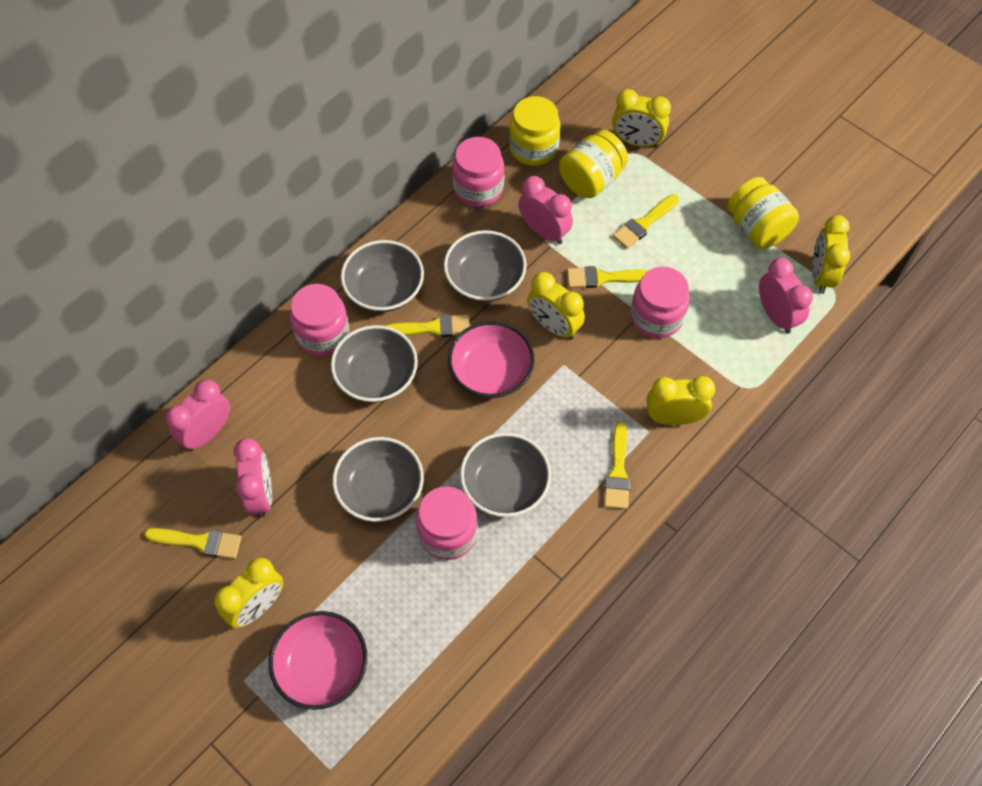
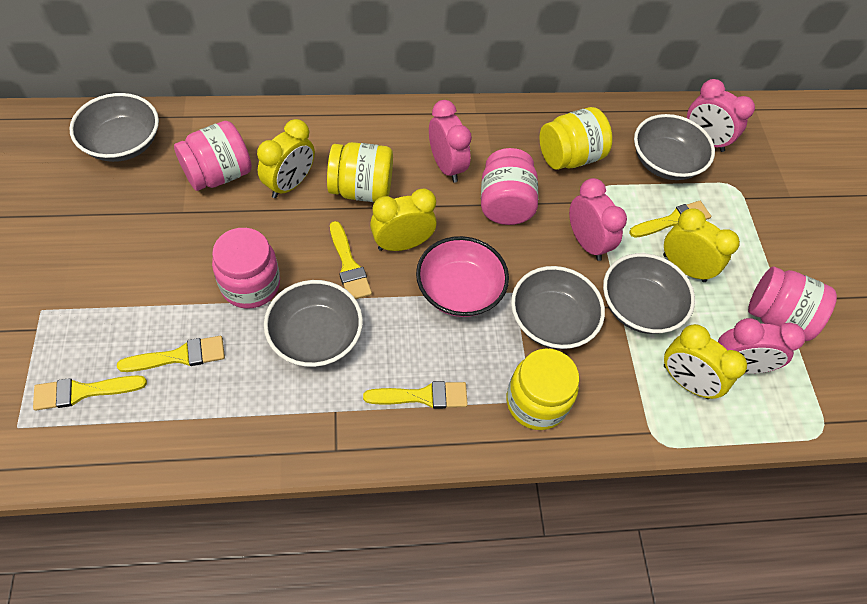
pink bowl: 2 -> 1
yellow clock: 5 -> 4

